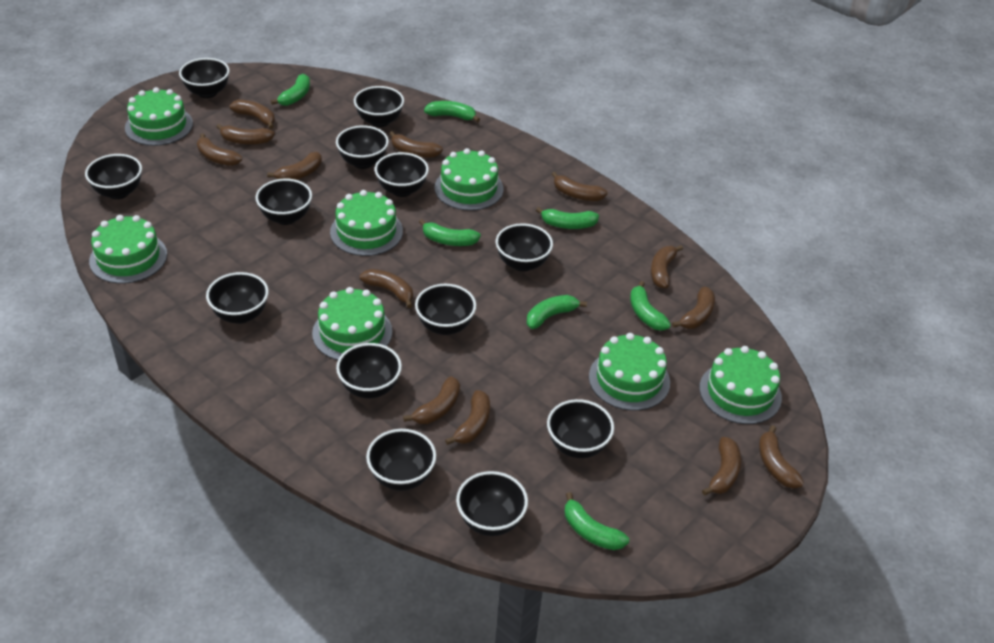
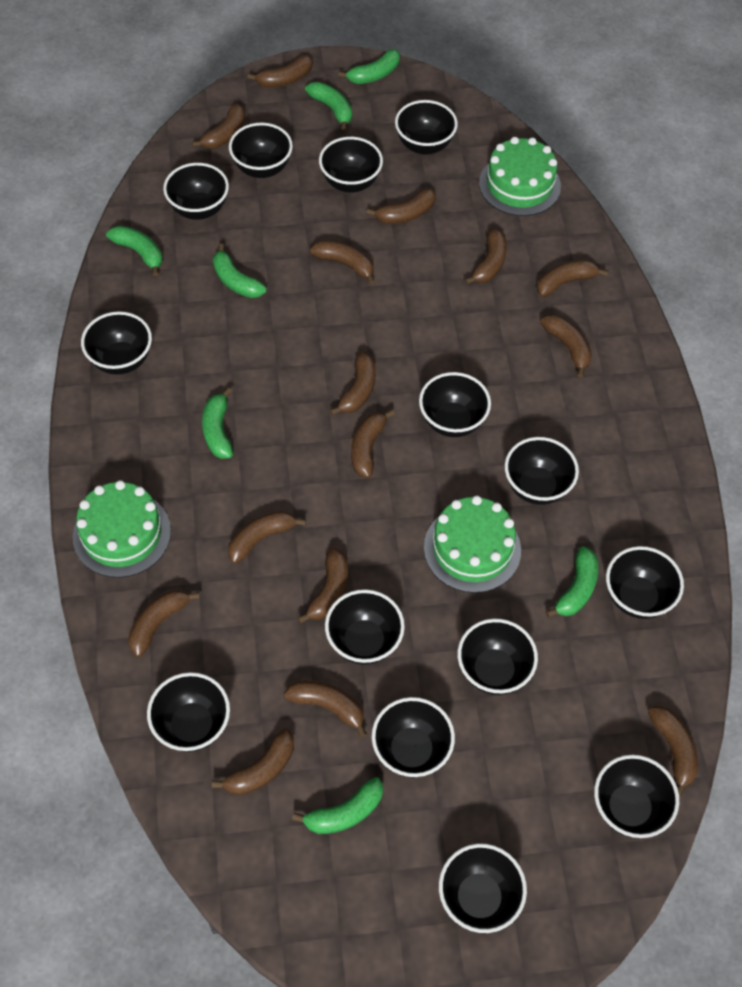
black bowl: 13 -> 14
brown banana: 13 -> 15
green cake: 7 -> 3

